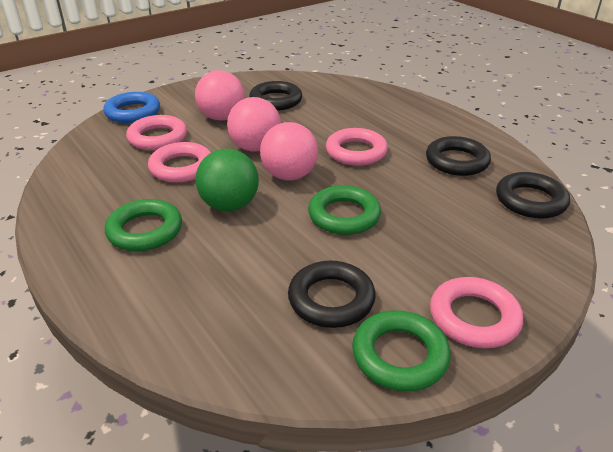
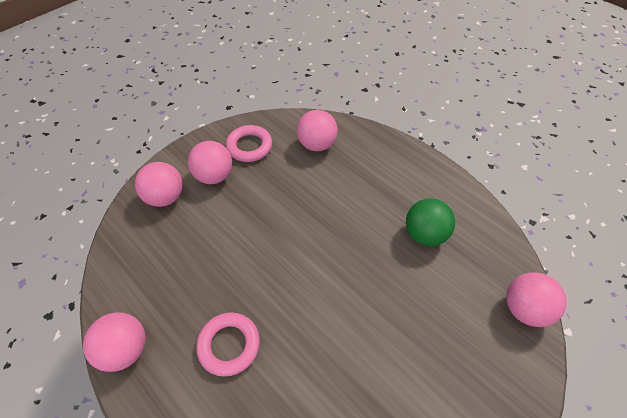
black ring: 4 -> 0
blue ring: 1 -> 0
green ring: 3 -> 0
pink ball: 3 -> 5
pink ring: 4 -> 2

